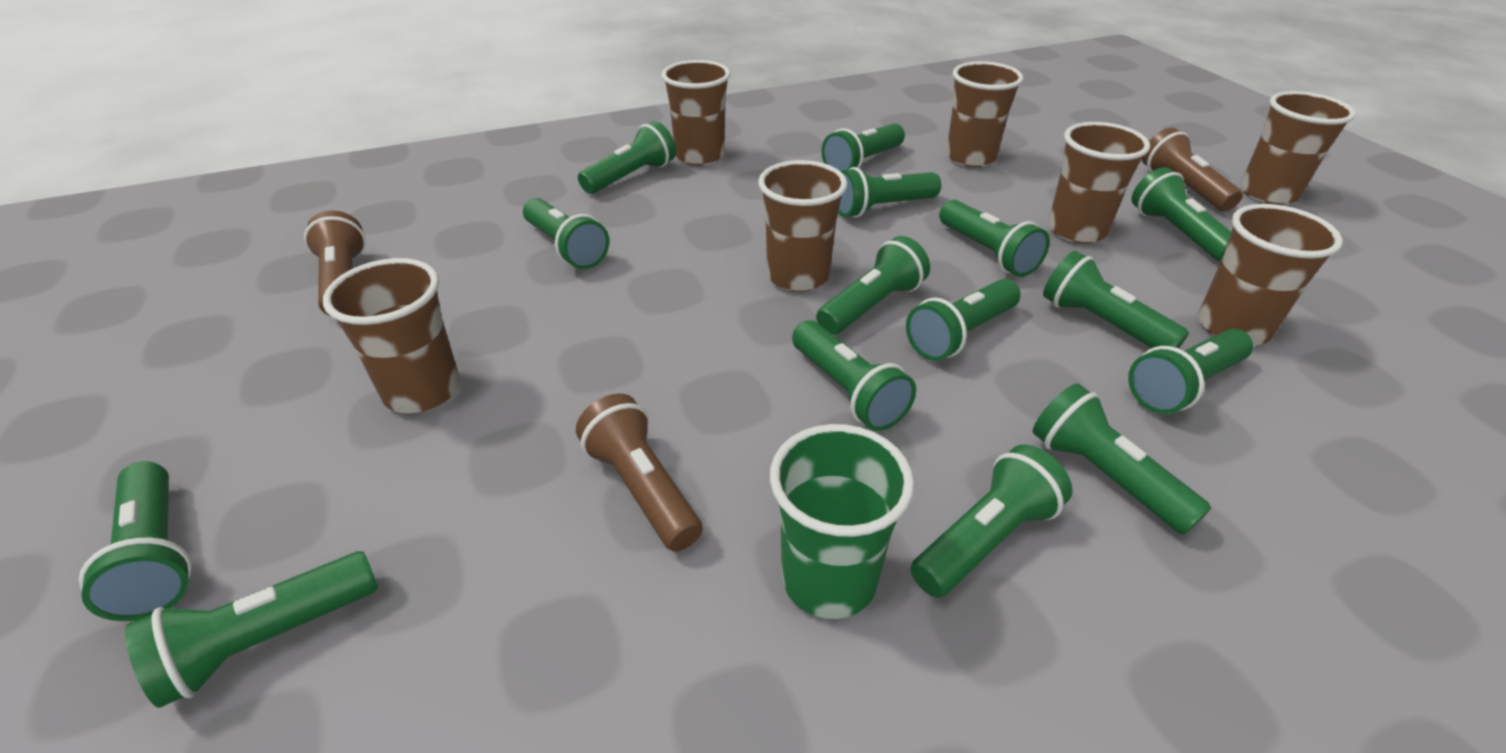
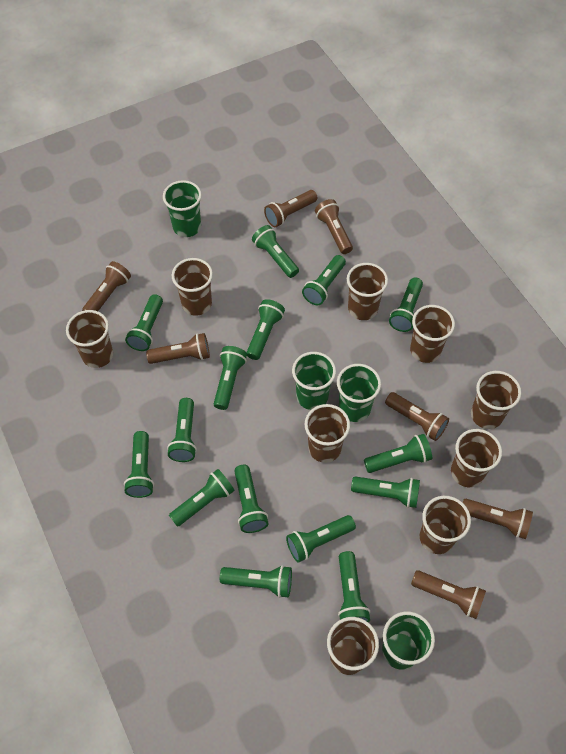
brown cup: 7 -> 9
brown flashlight: 3 -> 7
green cup: 1 -> 4

